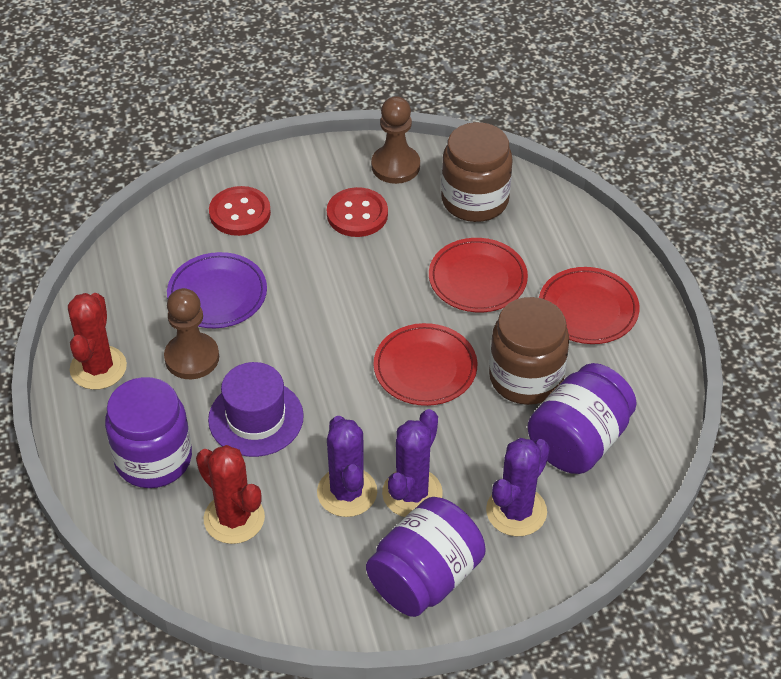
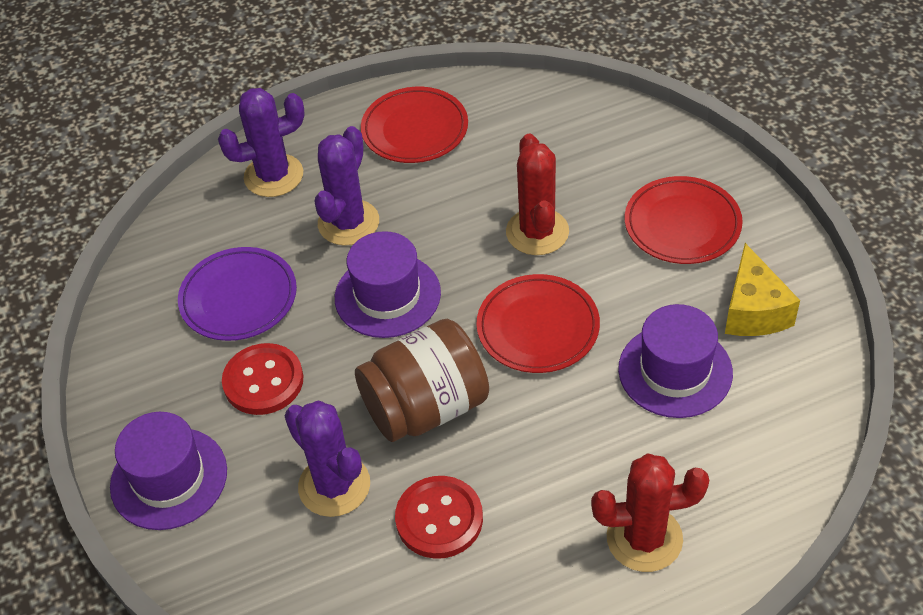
brown jar: 2 -> 1
brown pawn: 2 -> 0
purple hat: 1 -> 3
purple jar: 3 -> 0
yellow cheese: 0 -> 1

